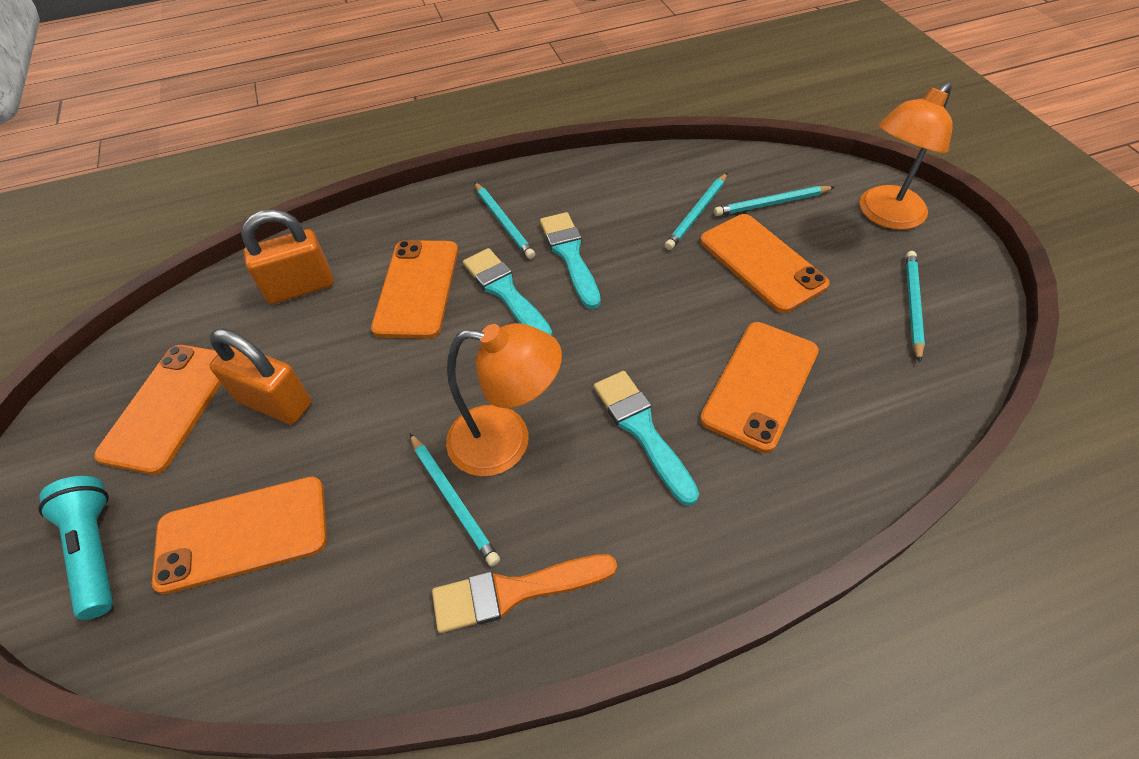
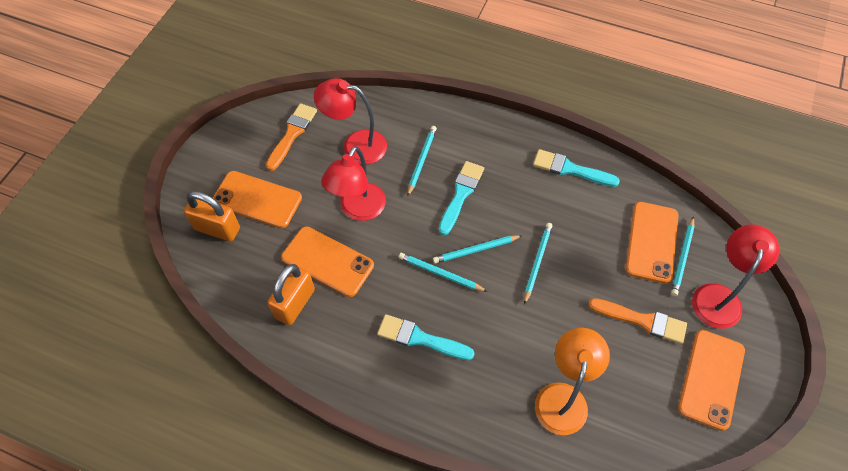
orange brush: 1 -> 2
orange lamp: 2 -> 1
orange phone: 5 -> 4
red lamp: 0 -> 3
turquoise flashlight: 1 -> 0

